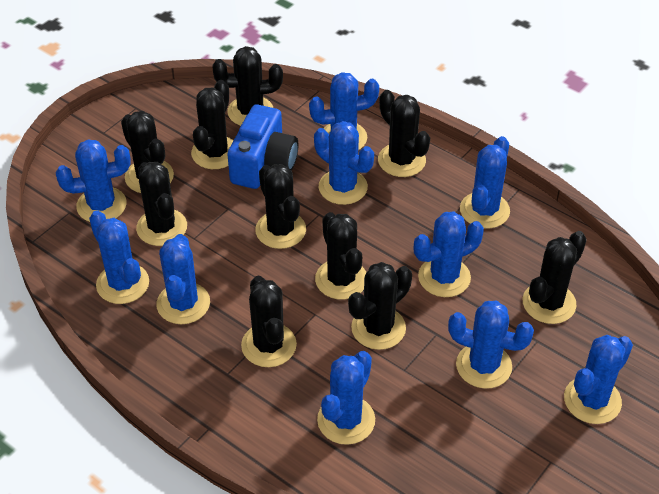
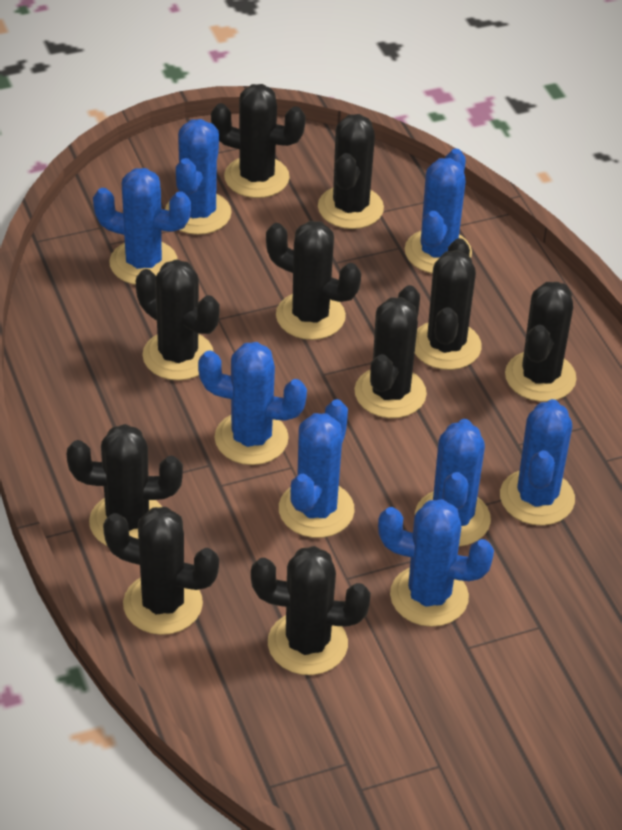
blue cactus: 10 -> 8
blue camera: 1 -> 0

